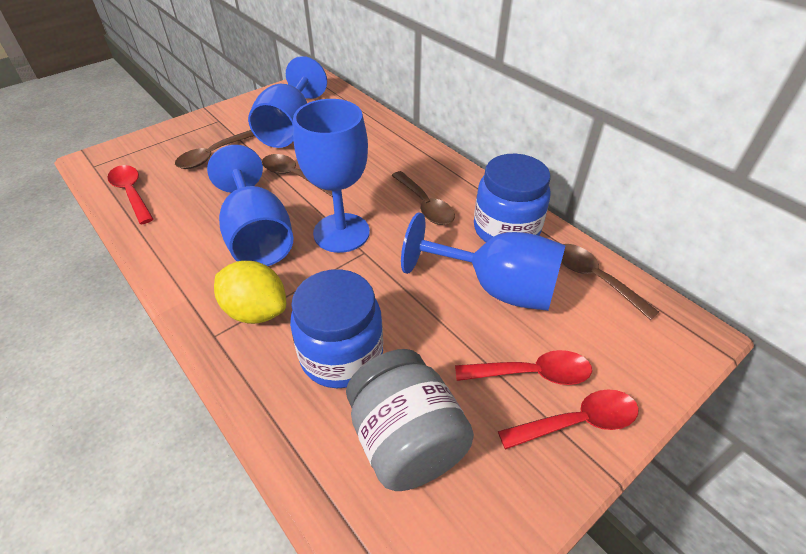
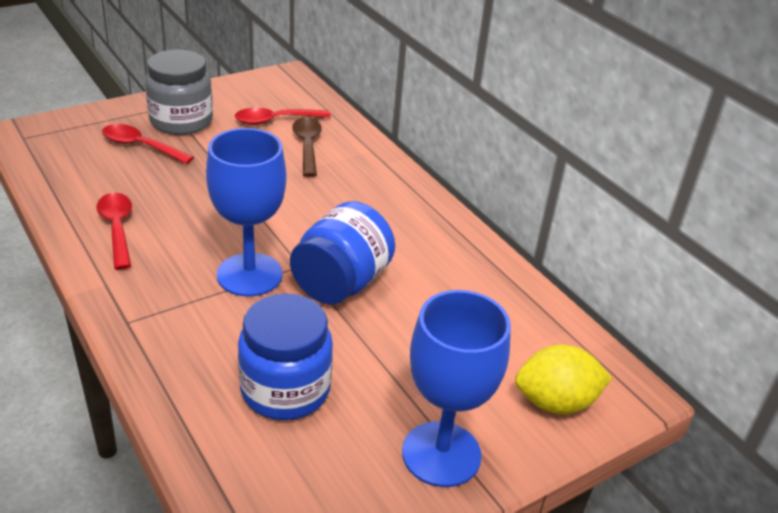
blue goblet: 4 -> 2
brown spoon: 4 -> 1

